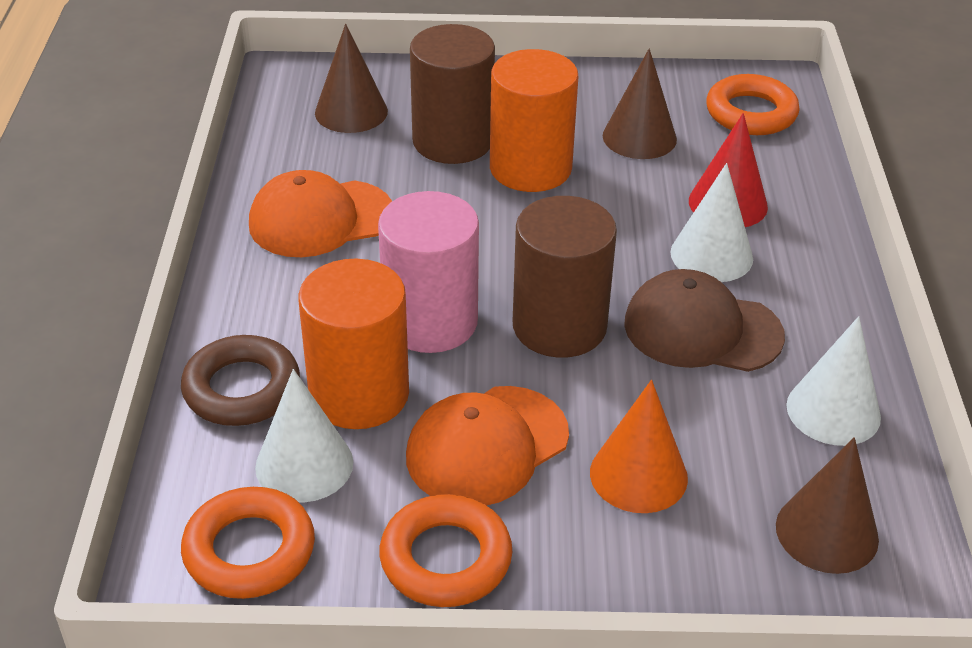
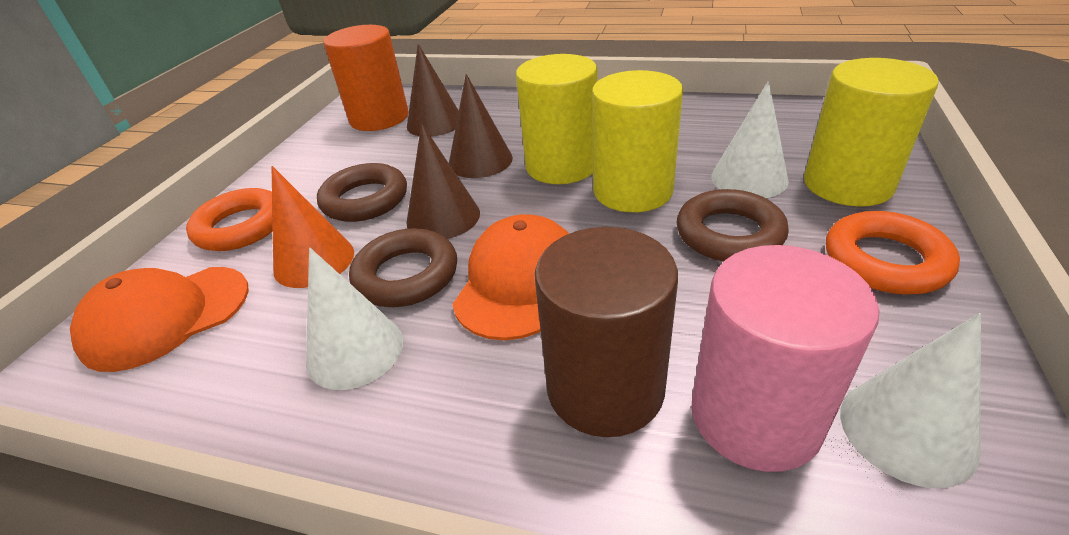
brown cap: 1 -> 0
brown cylinder: 2 -> 1
brown ring: 1 -> 3
orange cylinder: 2 -> 1
orange ring: 3 -> 2
red cone: 1 -> 0
yellow cylinder: 0 -> 3

